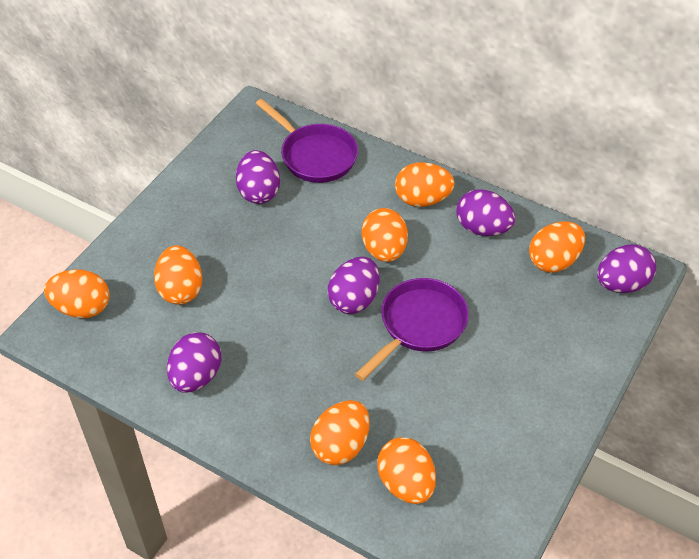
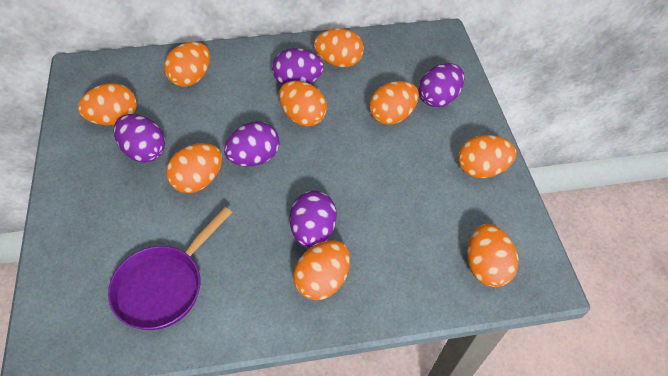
orange egg: 7 -> 9
purple pan: 2 -> 1

